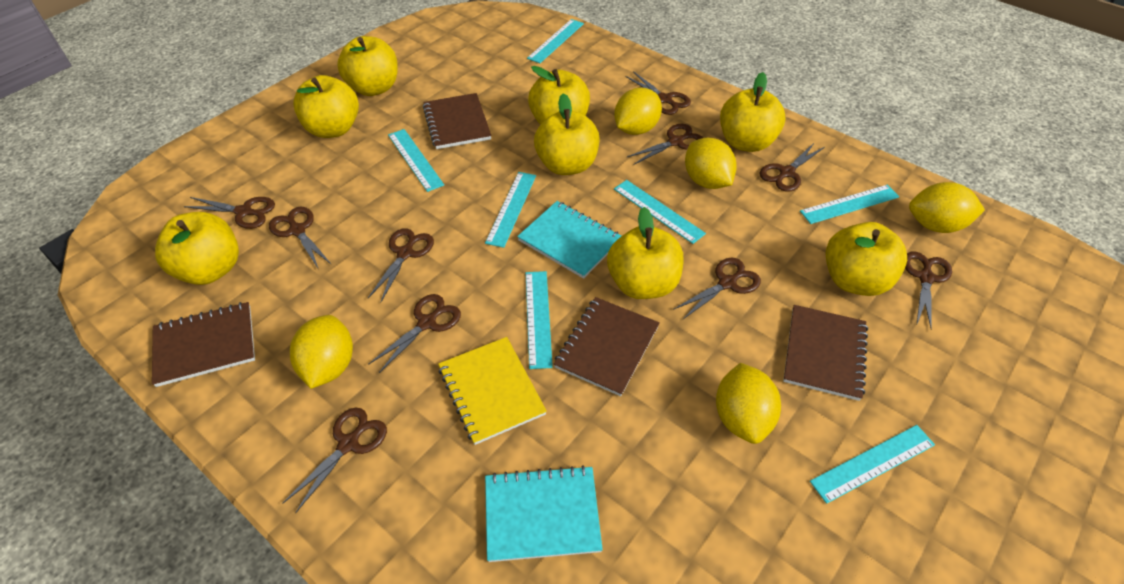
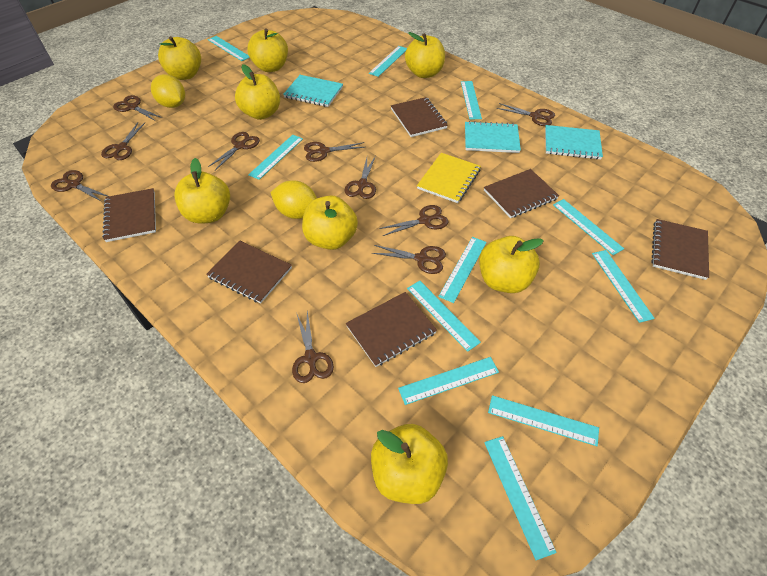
brown notebook: 4 -> 6
turquoise notebook: 2 -> 3
turquoise ruler: 7 -> 11
yellow lemon: 5 -> 2

